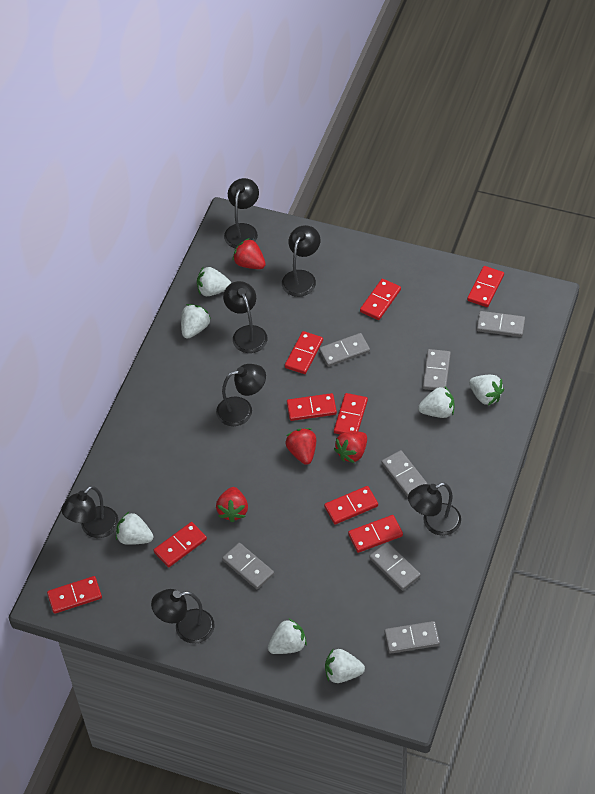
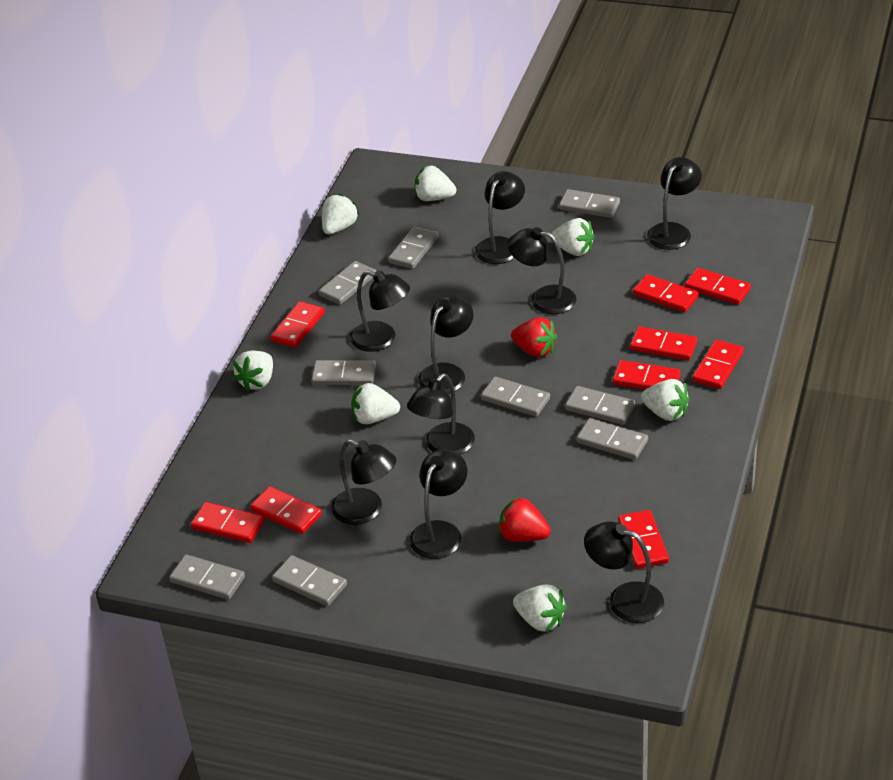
black lamp: 7 -> 9
grey domino: 7 -> 9
red strawberry: 4 -> 2

